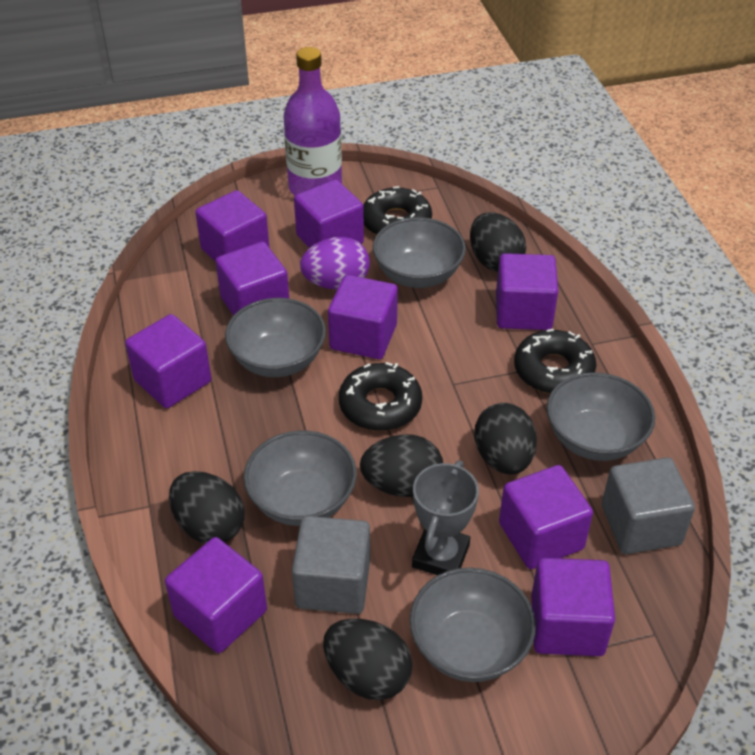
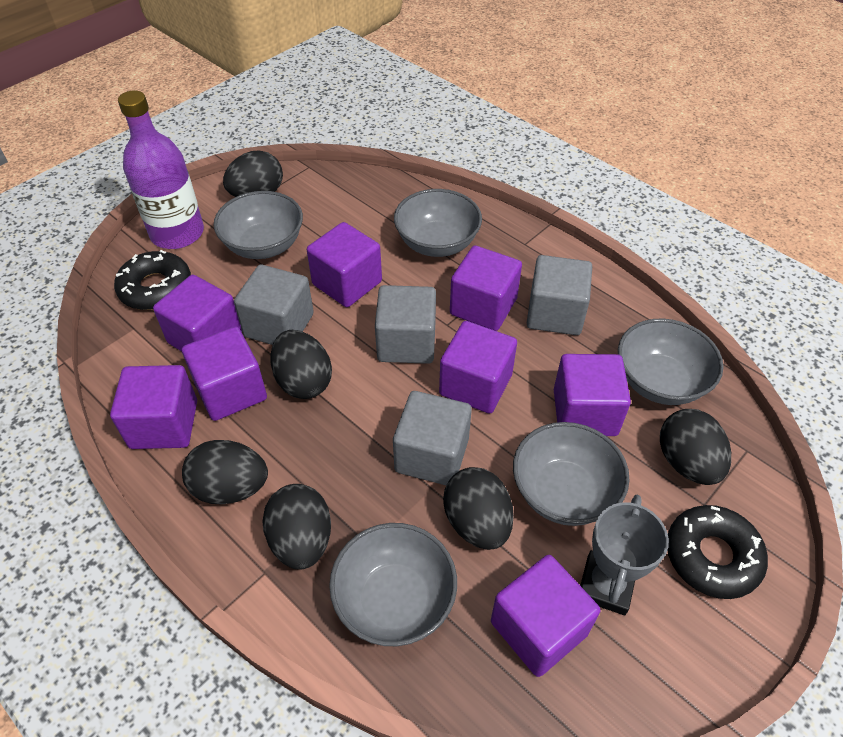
black donut: 3 -> 2
black egg: 5 -> 6
grey cube: 2 -> 4
purple cube: 9 -> 8
purple egg: 1 -> 0

